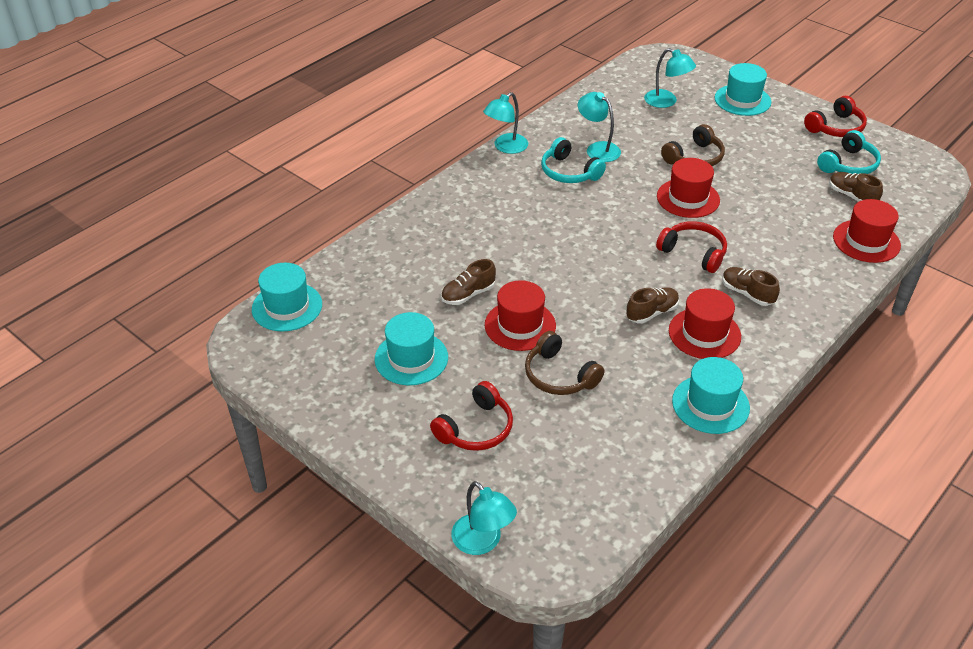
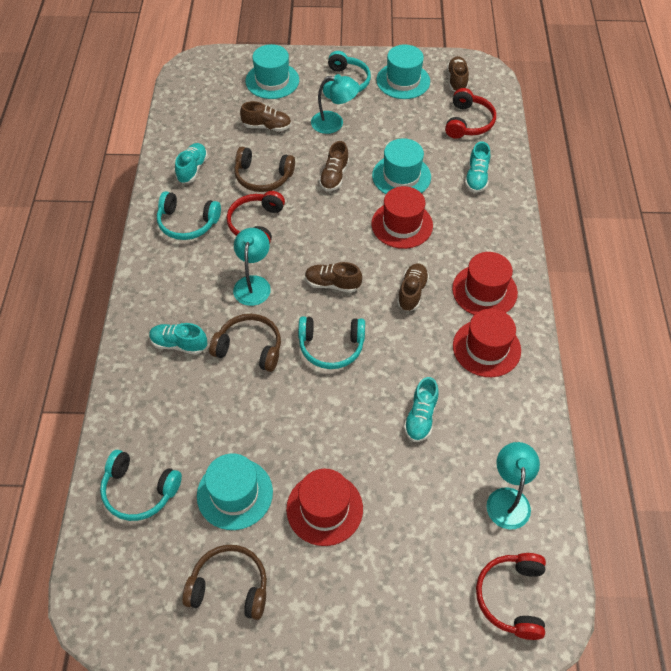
brown headphones: 2 -> 3
brown shoe: 4 -> 5
turquoise headphones: 2 -> 4
turquoise lamp: 4 -> 3
turquoise shoe: 0 -> 4

